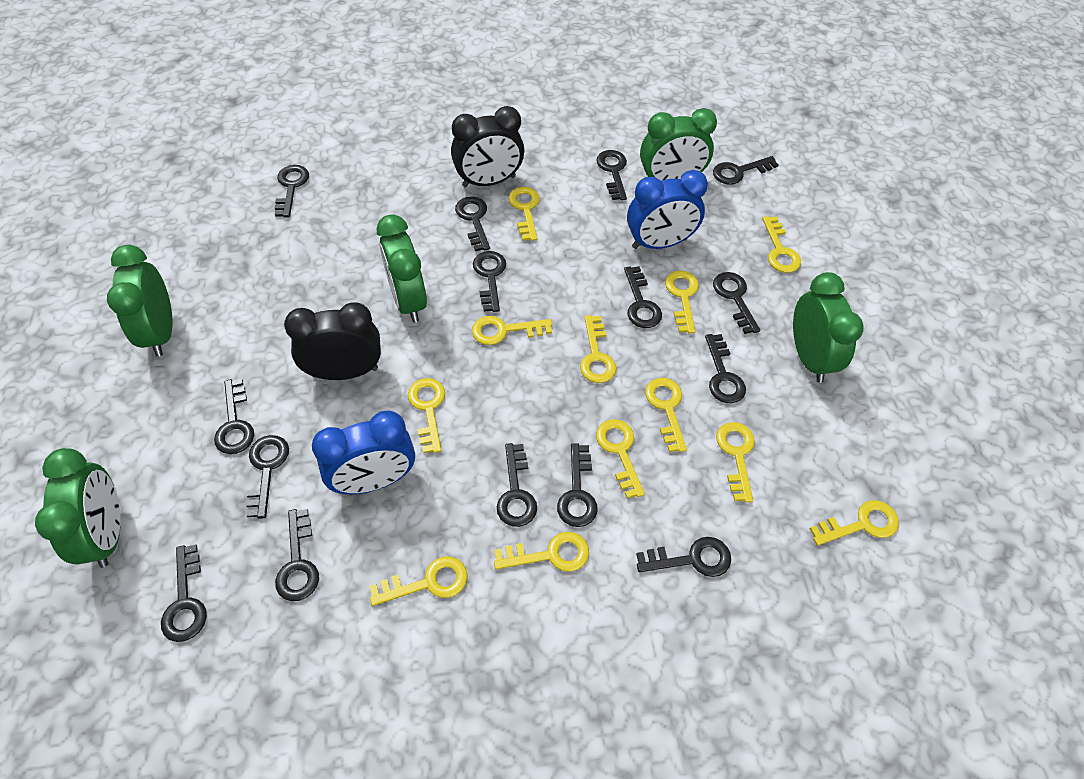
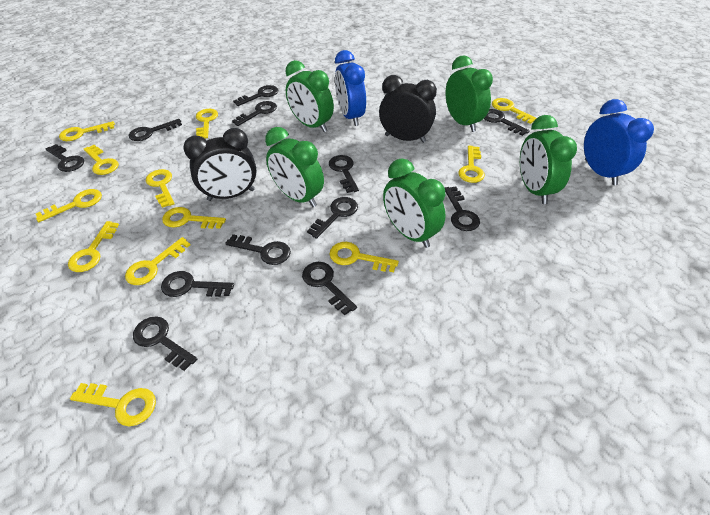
black key: 15 -> 12

